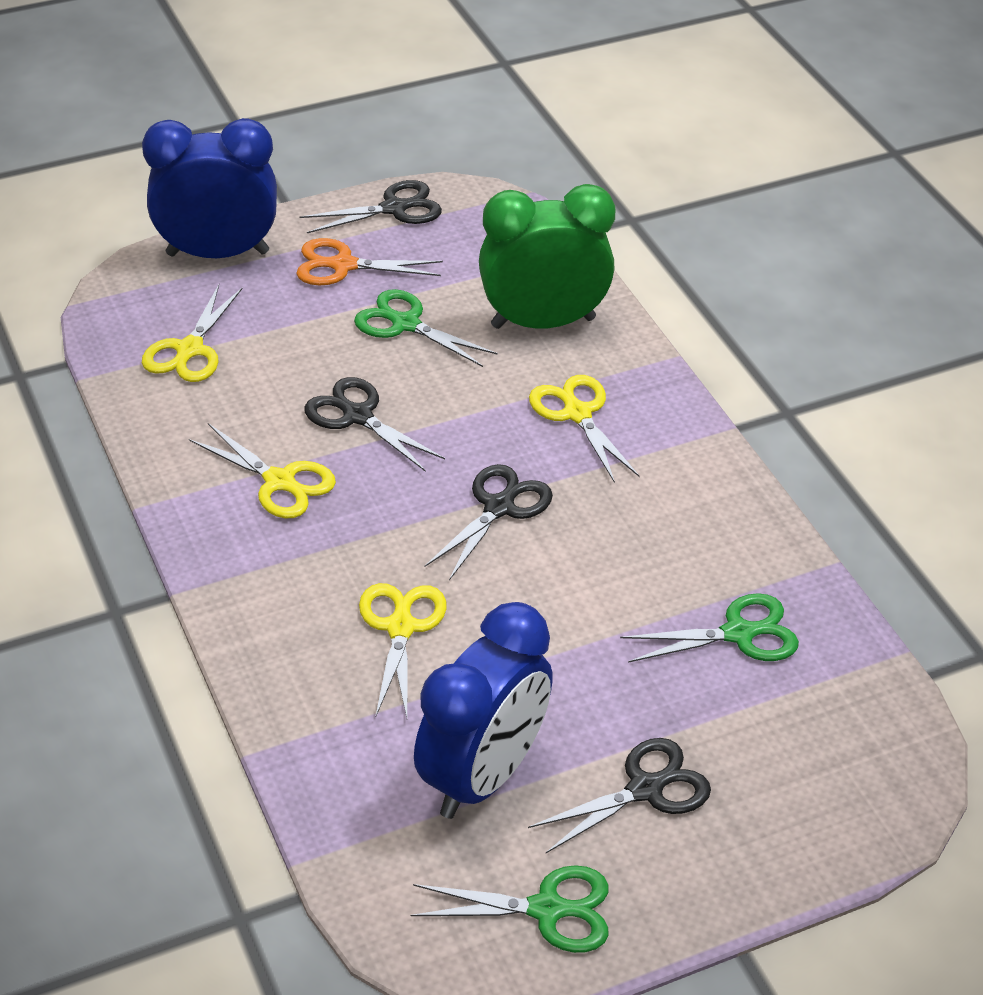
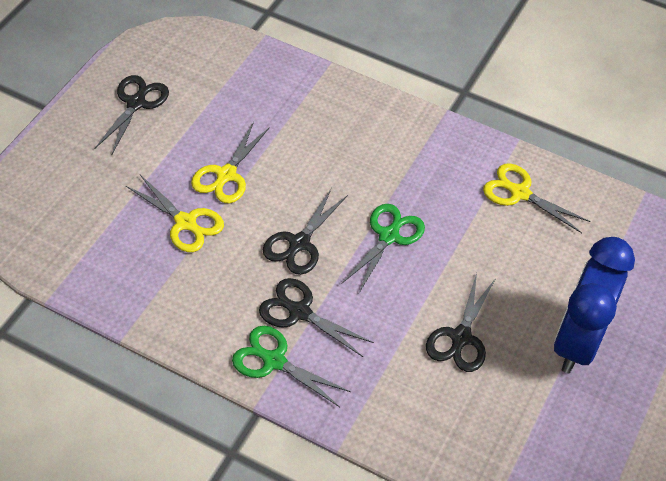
blue clock: 2 -> 1
green clock: 1 -> 0
green scissors: 3 -> 2
orange scissors: 1 -> 0
yellow scissors: 4 -> 3

